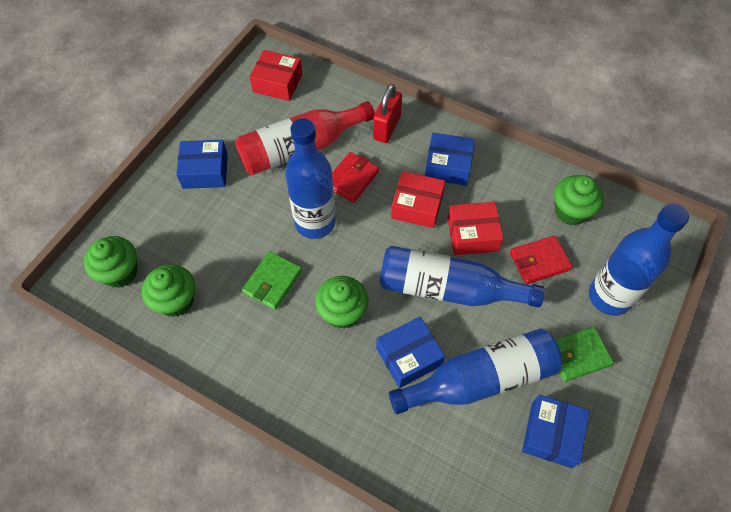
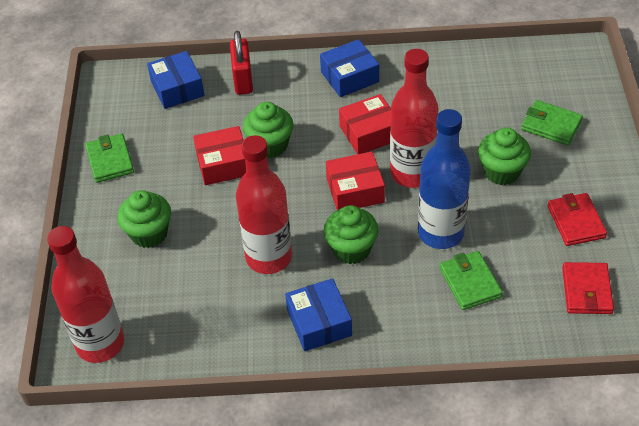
blue bottle: 4 -> 1
blue box: 4 -> 3
green wallet: 2 -> 3
red bottle: 1 -> 3

